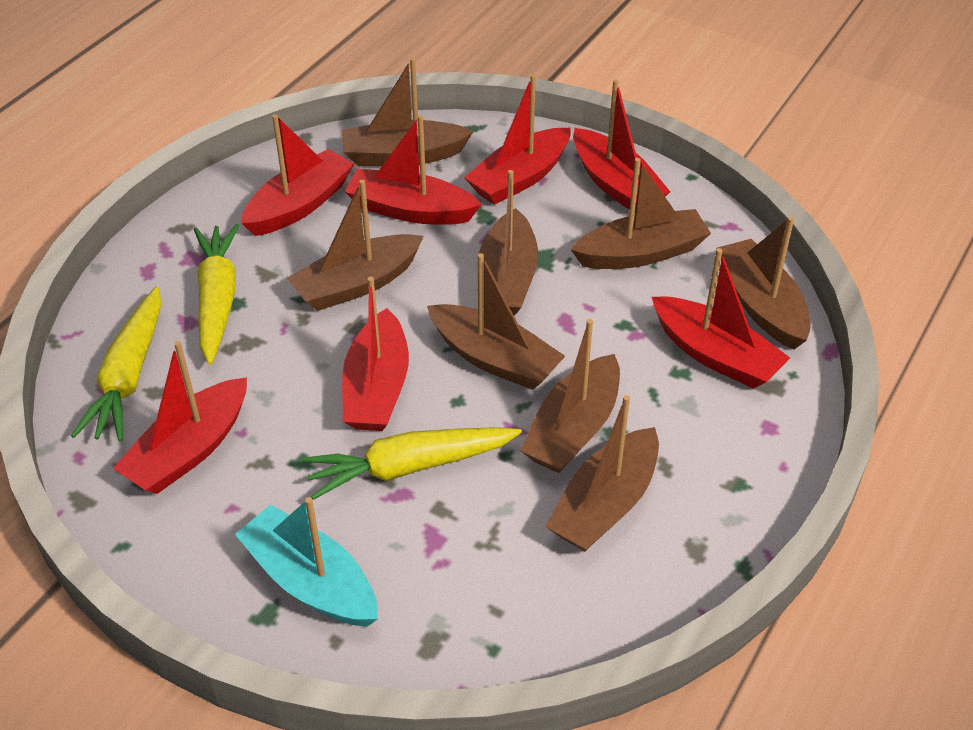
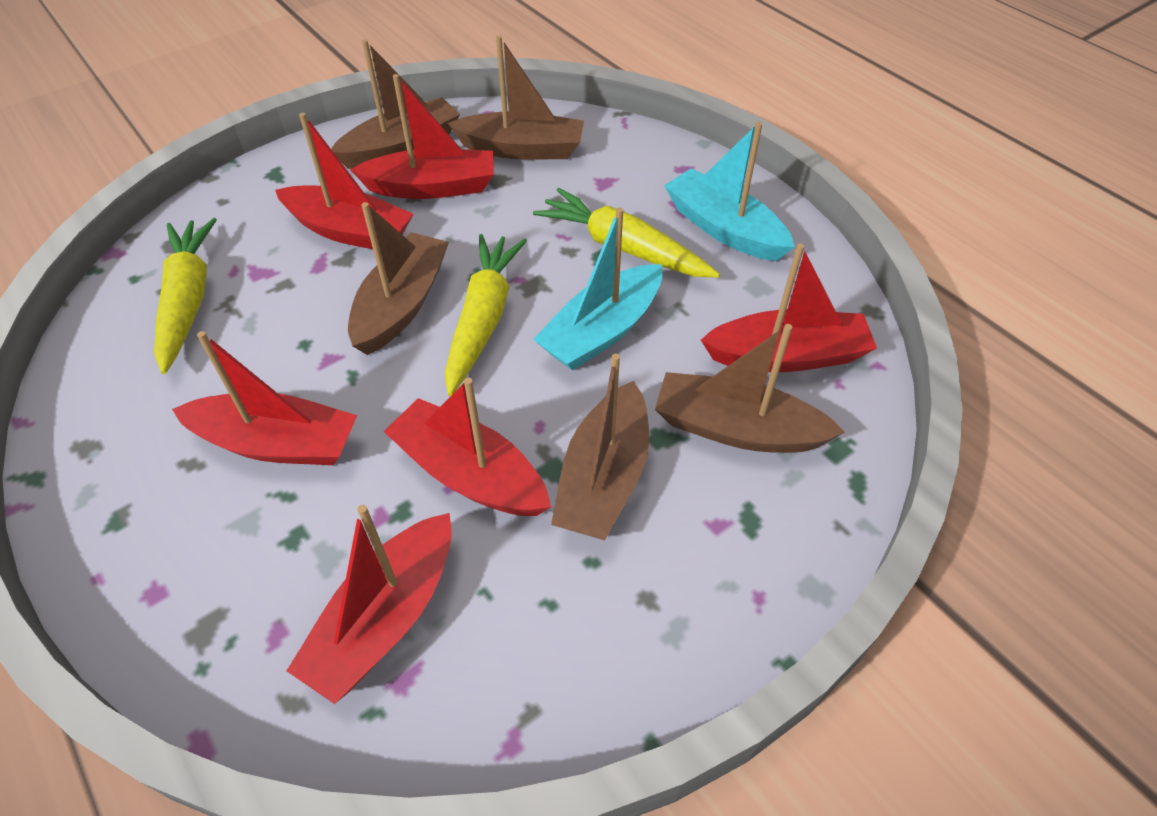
brown boat: 8 -> 5
red boat: 7 -> 6
turquoise boat: 1 -> 2

